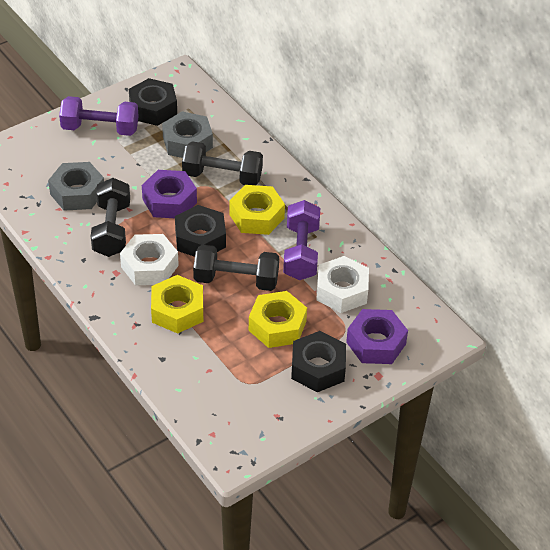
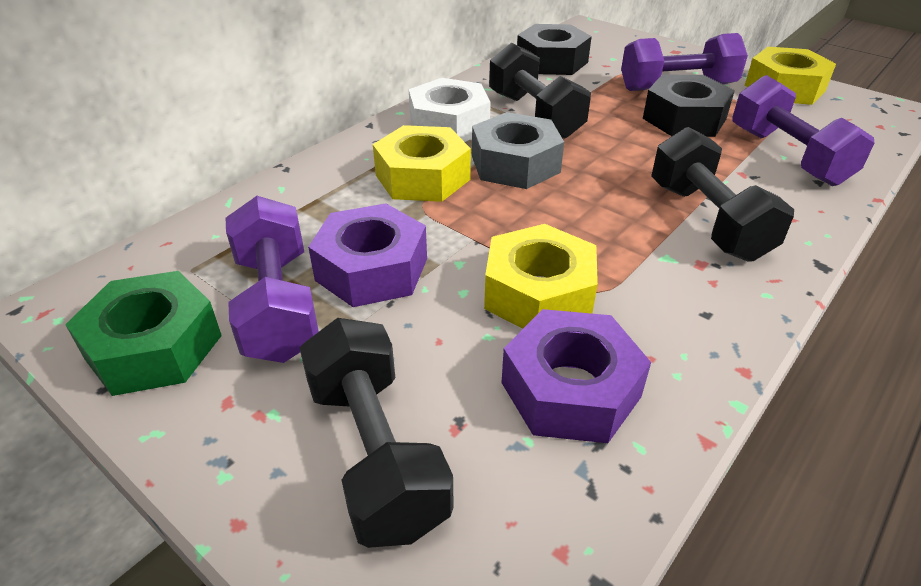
black nut: 3 -> 2
green nut: 0 -> 1
grey nut: 2 -> 1
purple dumbbell: 2 -> 3
white nut: 2 -> 1

